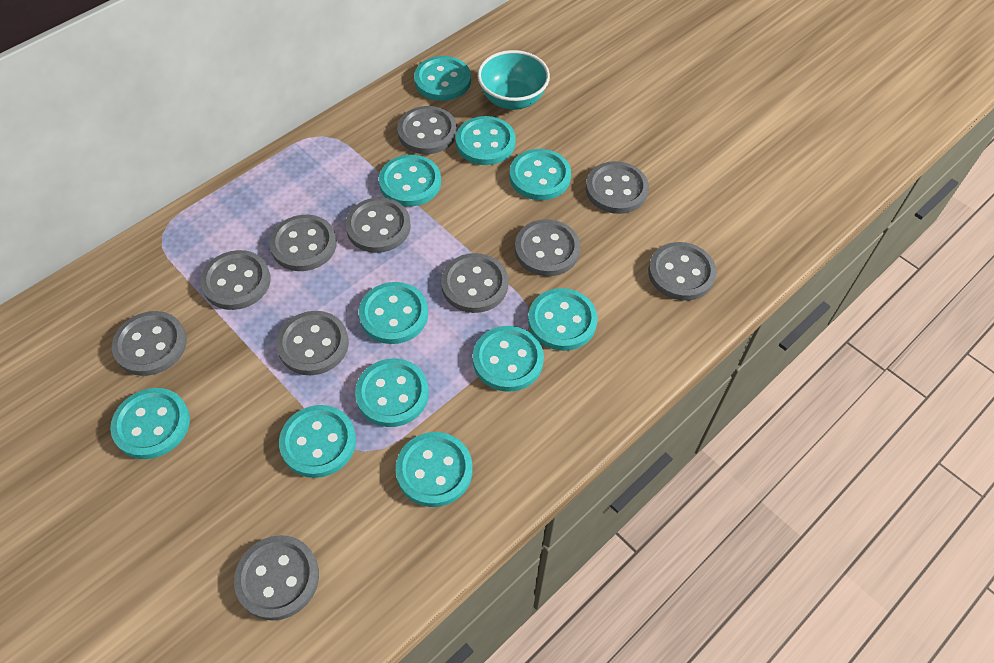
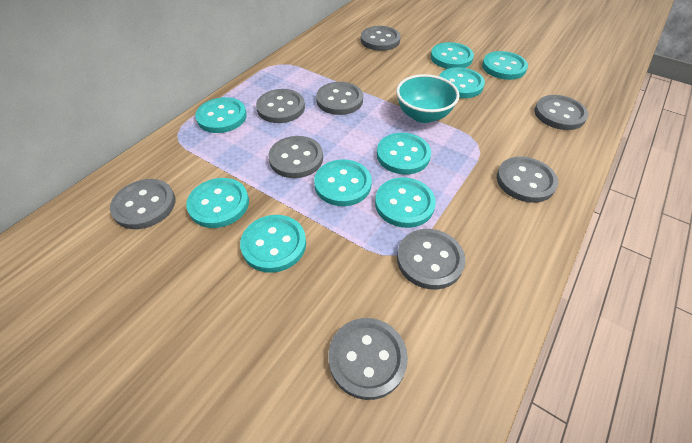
grey button: 11 -> 9
turquoise button: 11 -> 9

